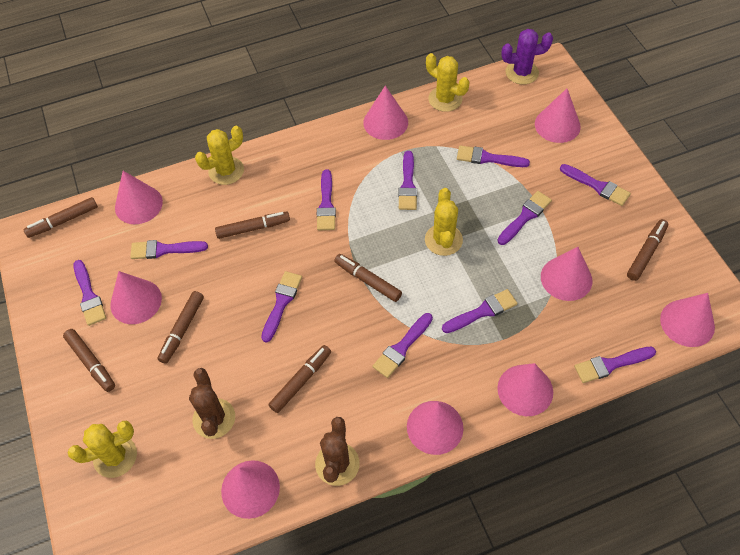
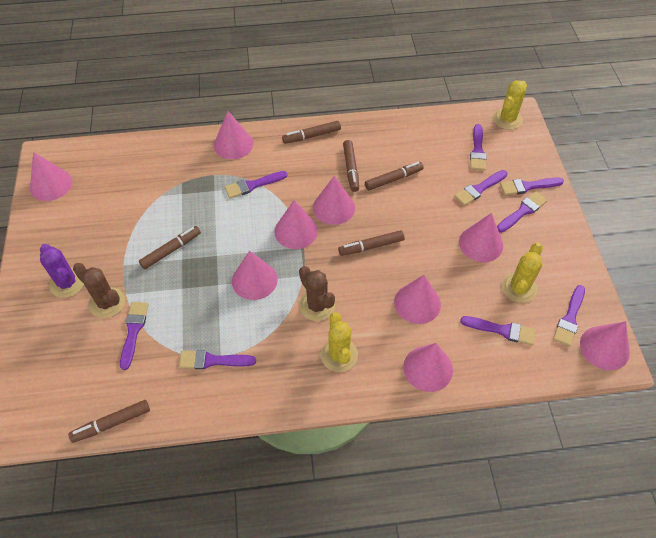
brown marker: 7 -> 6
purple brush: 11 -> 9
yellow cactus: 4 -> 3

